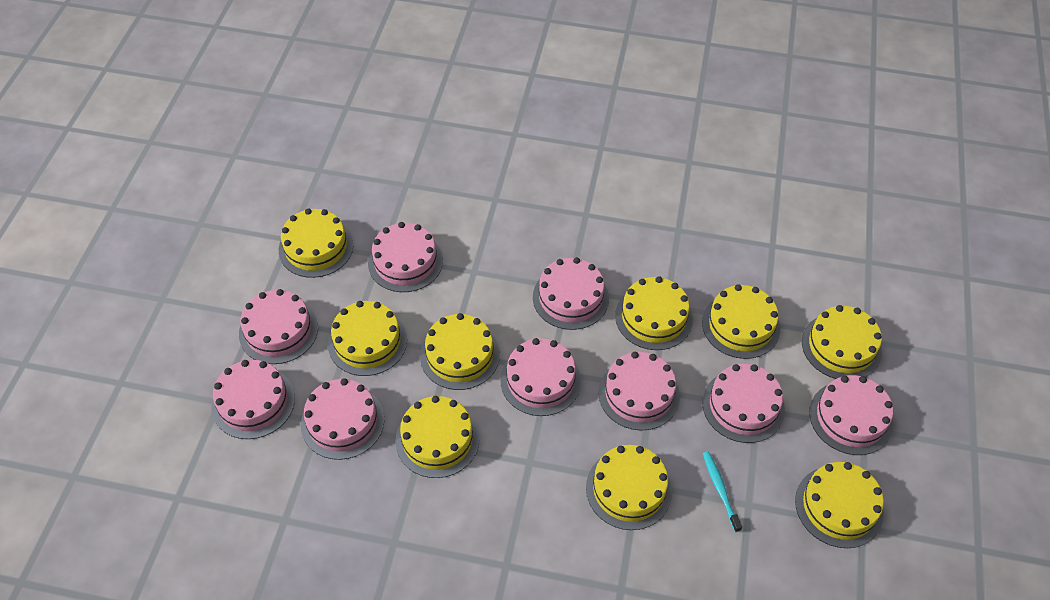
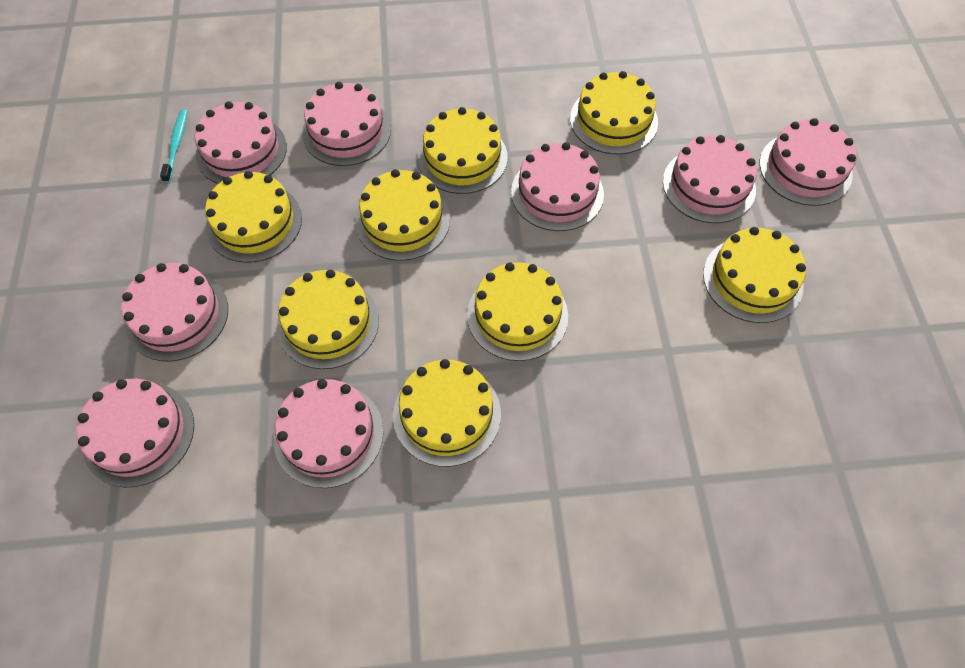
pink cake: 9 -> 8
yellow cake: 9 -> 8

